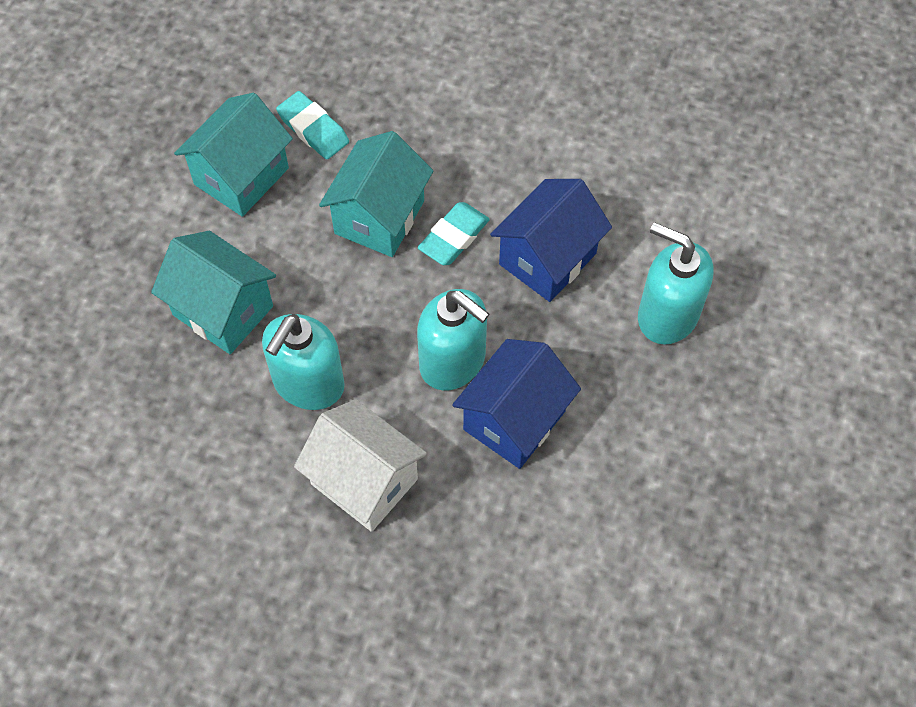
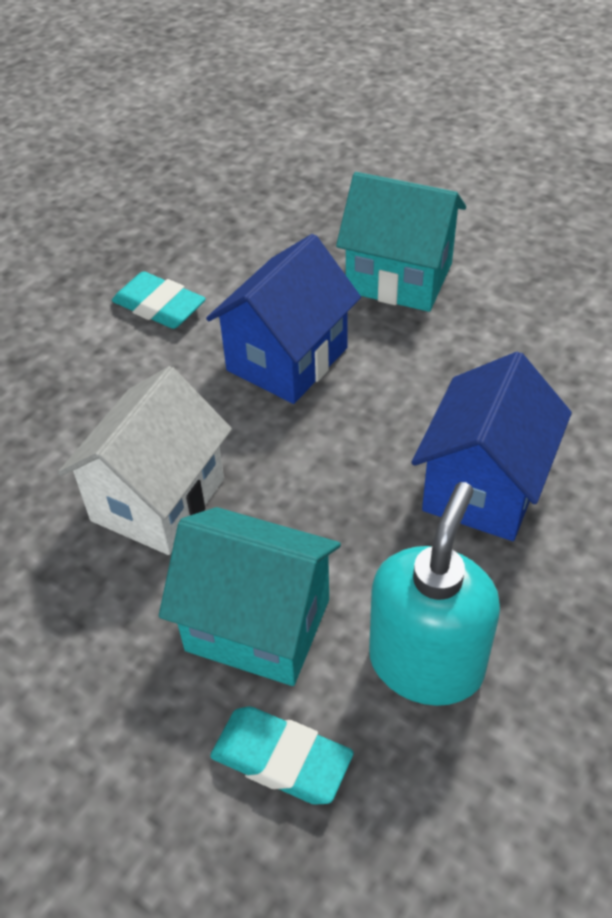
turquoise house: 3 -> 2
turquoise soap dispenser: 3 -> 1

